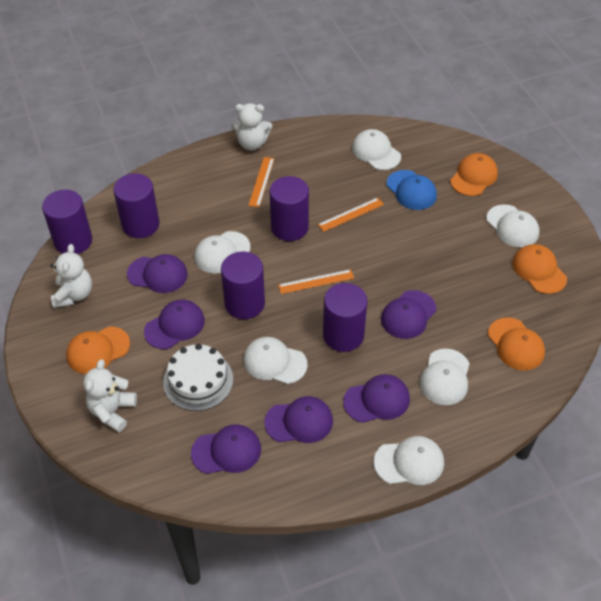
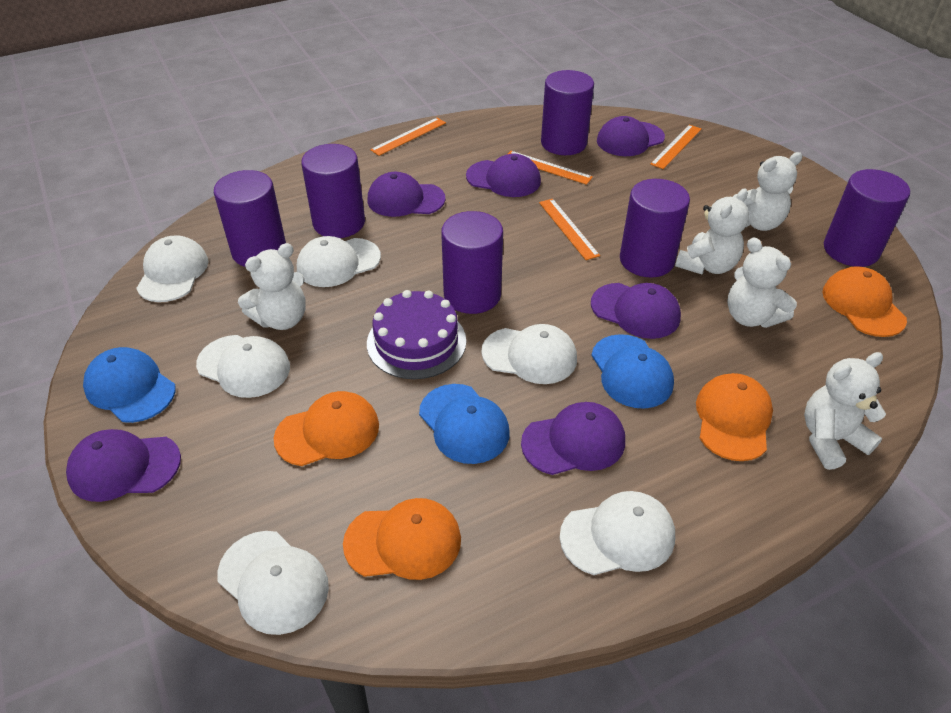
blue cap: 1 -> 3
orange ruler: 3 -> 4
purple cake: 0 -> 1
purple cylinder: 5 -> 6
white cake: 1 -> 0
white teddy bear: 3 -> 5

